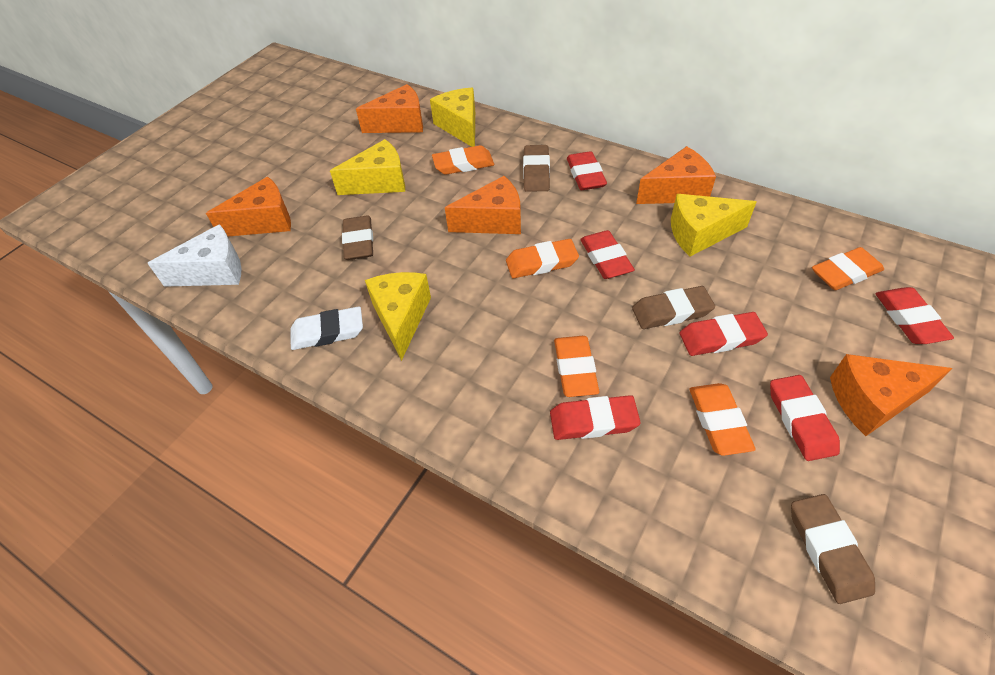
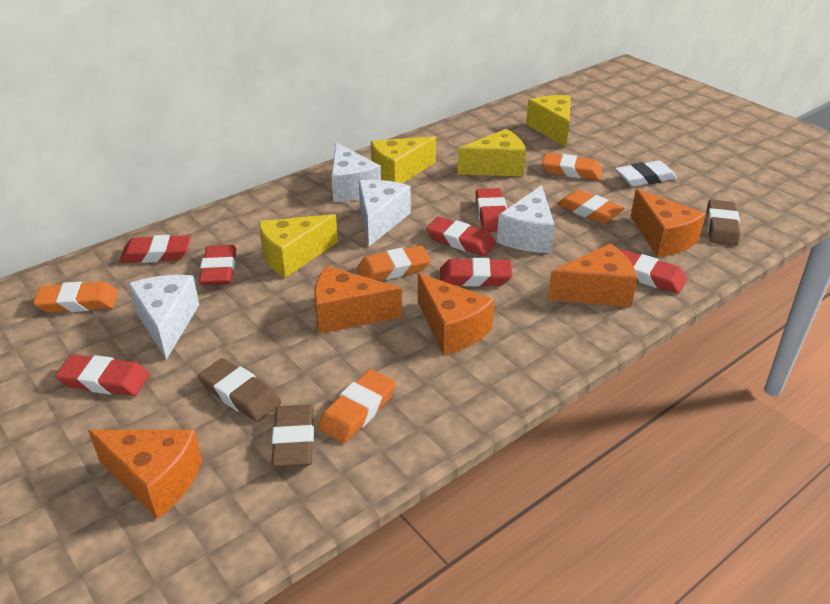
brown eraser: 4 -> 3
red eraser: 6 -> 7
white cheese: 1 -> 4

